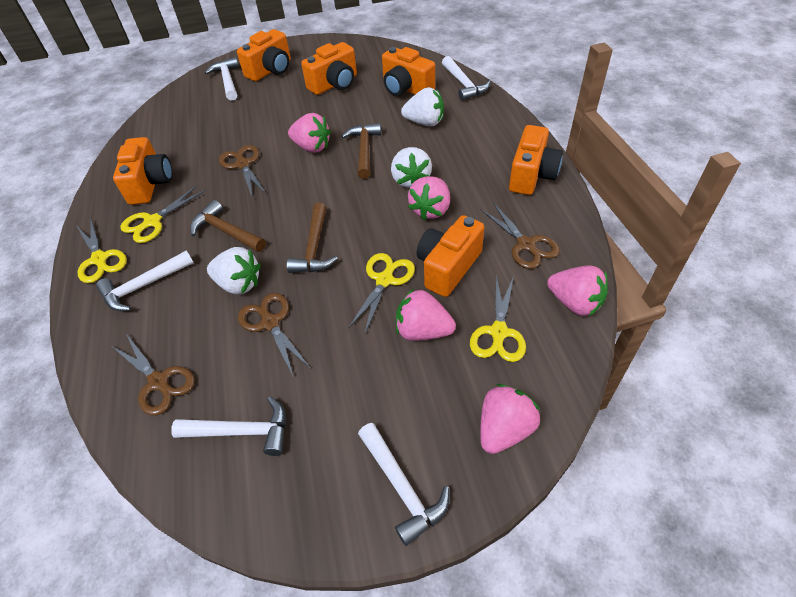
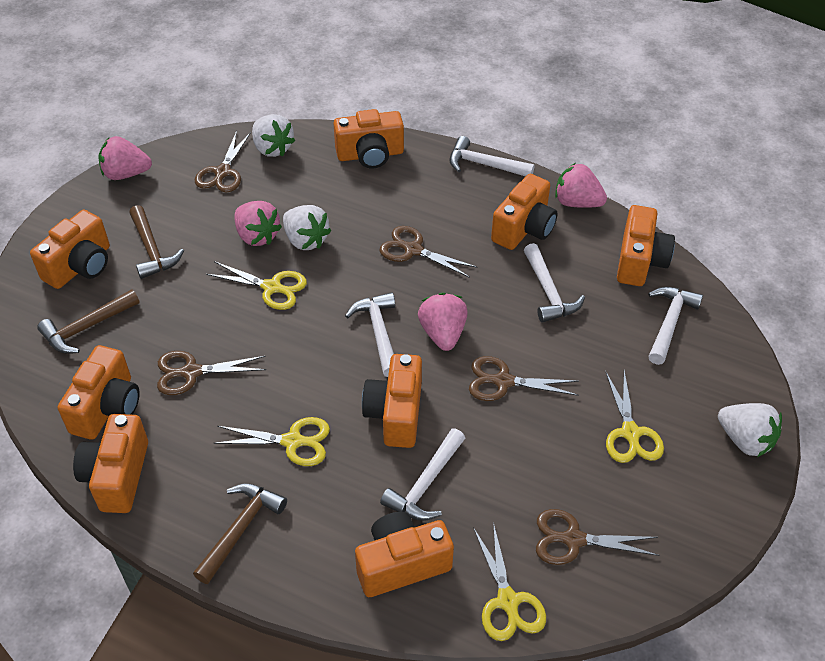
brown scissors: 4 -> 5
orange camera: 6 -> 8
pink strawberry: 5 -> 4

